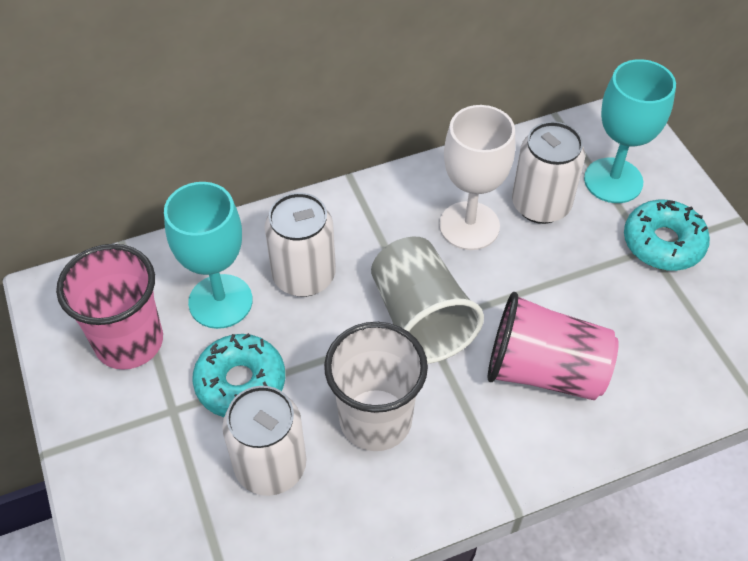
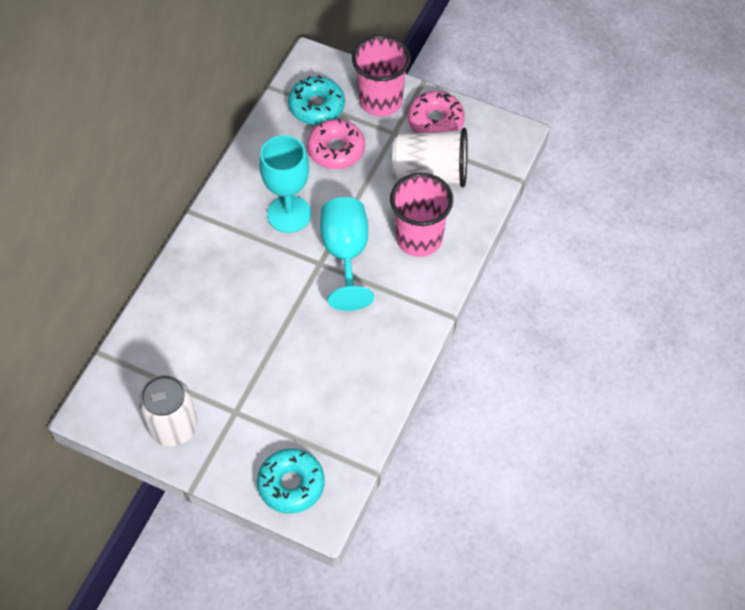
grey cup: 1 -> 0
pink donut: 0 -> 2
white can: 3 -> 1
white goblet: 1 -> 0

